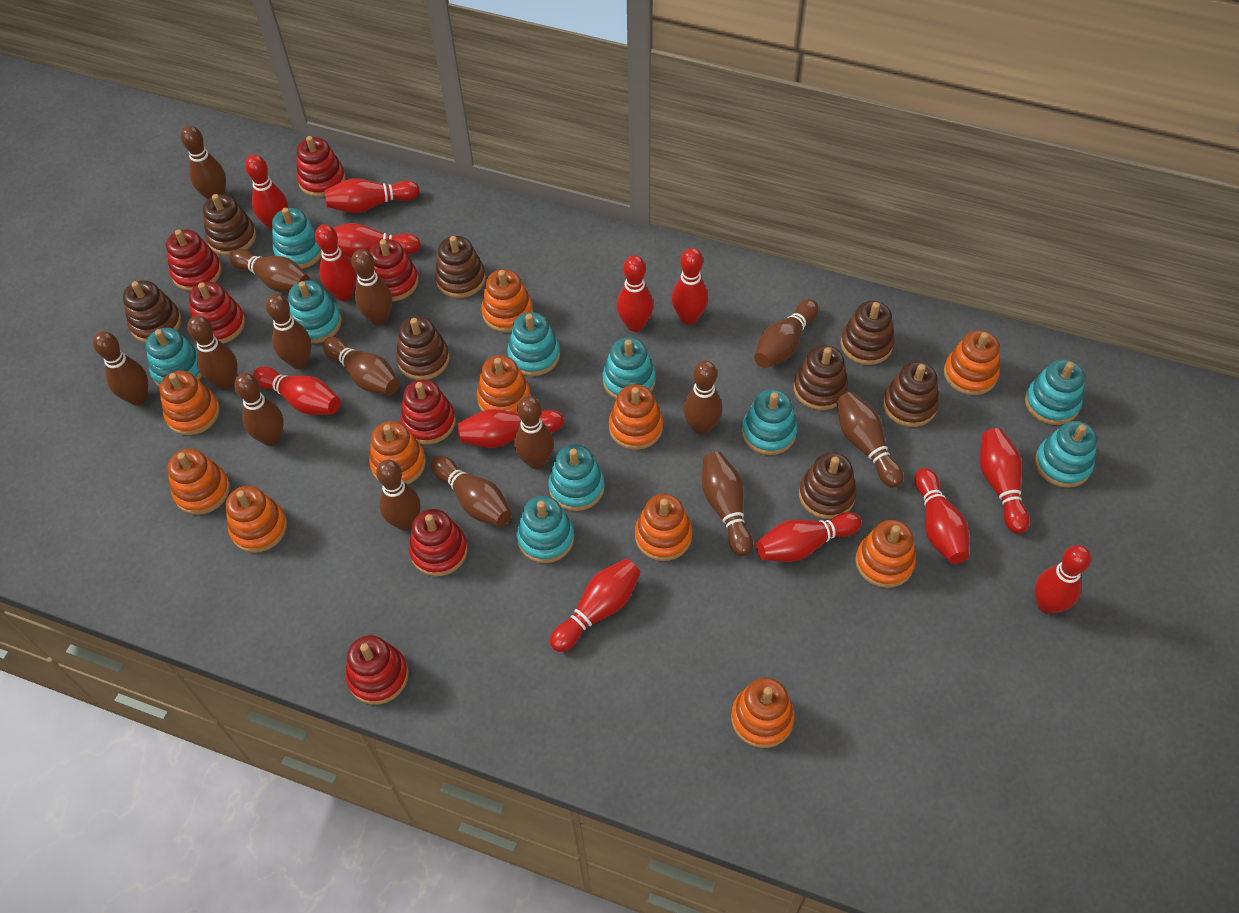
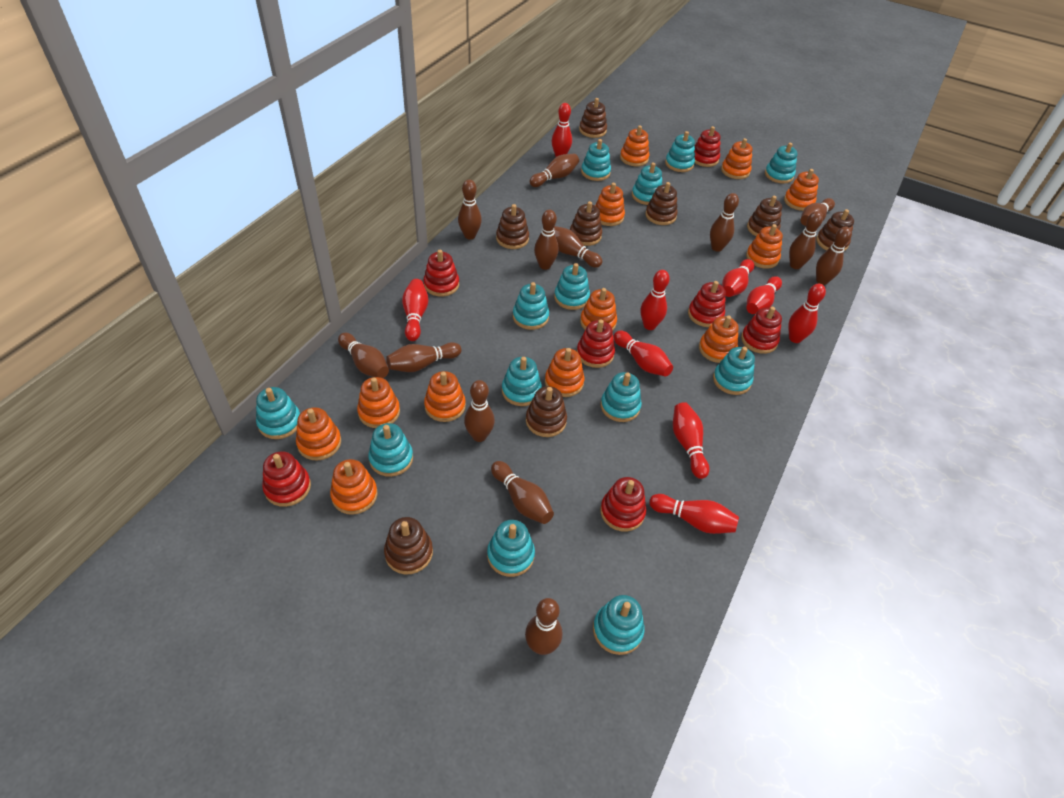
brown bowling pin: 15 -> 13
orange stacking toy: 11 -> 12
red bowling pin: 13 -> 9
turquoise stacking toy: 10 -> 13

